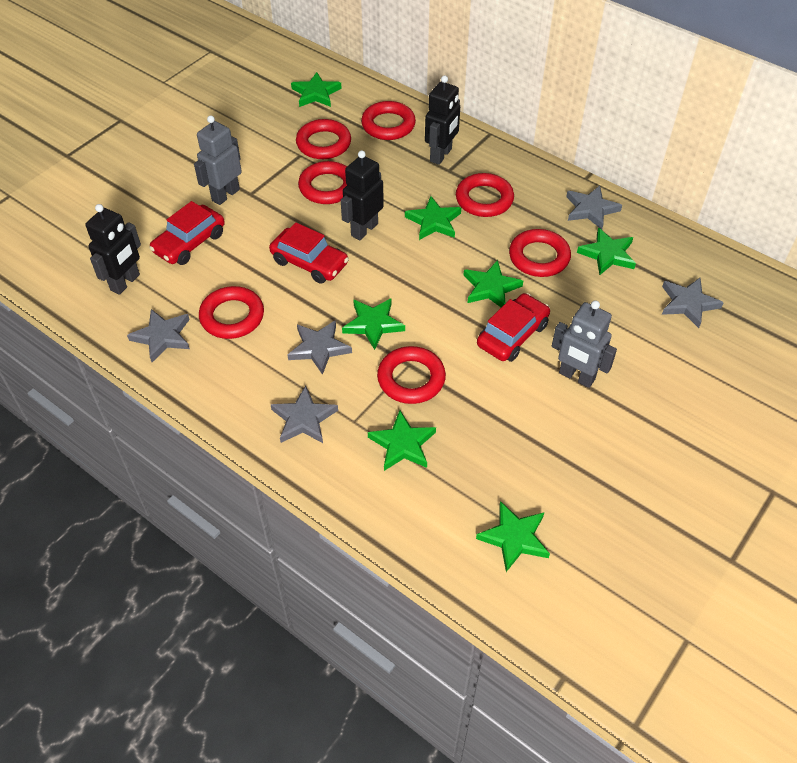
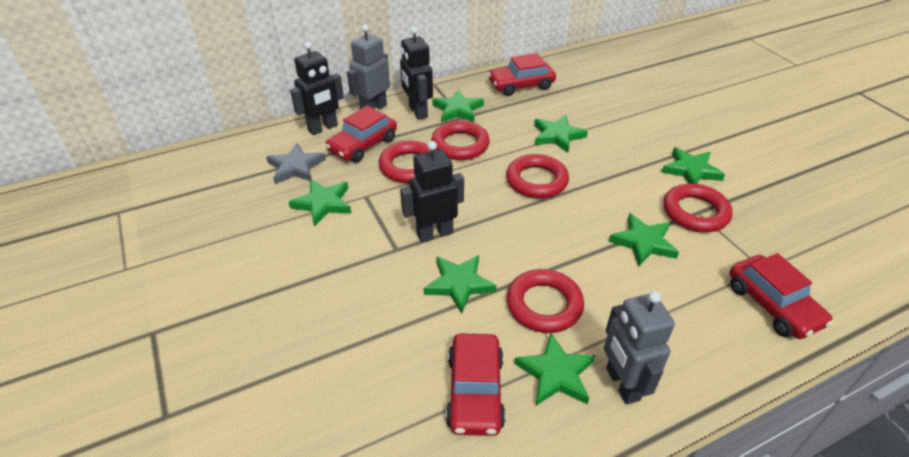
grey star: 5 -> 1
red car: 3 -> 4
red ring: 7 -> 5

